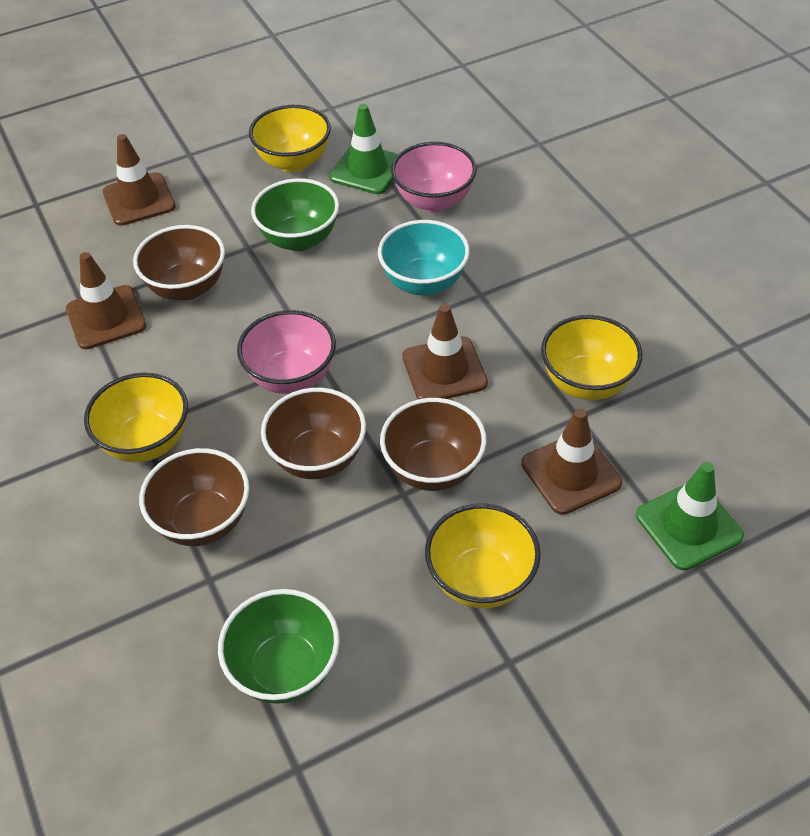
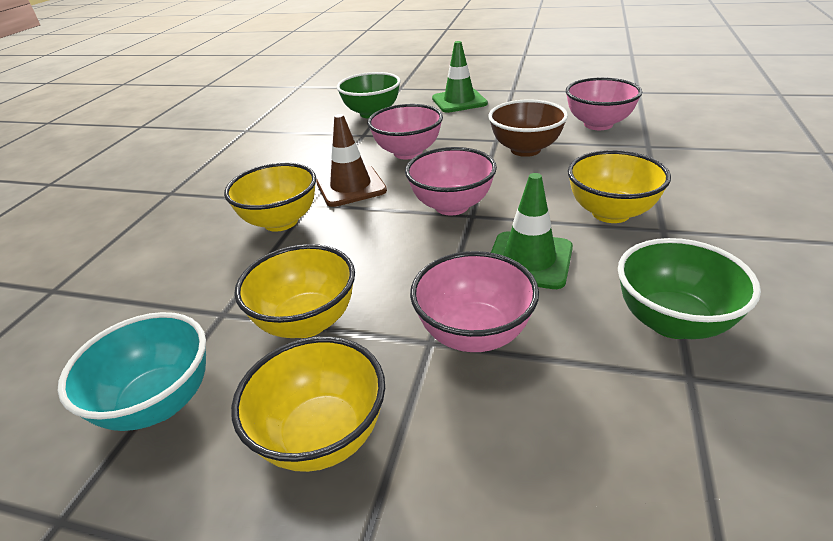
brown bowl: 4 -> 1
brown traffic cone: 4 -> 1
pink bowl: 2 -> 4

